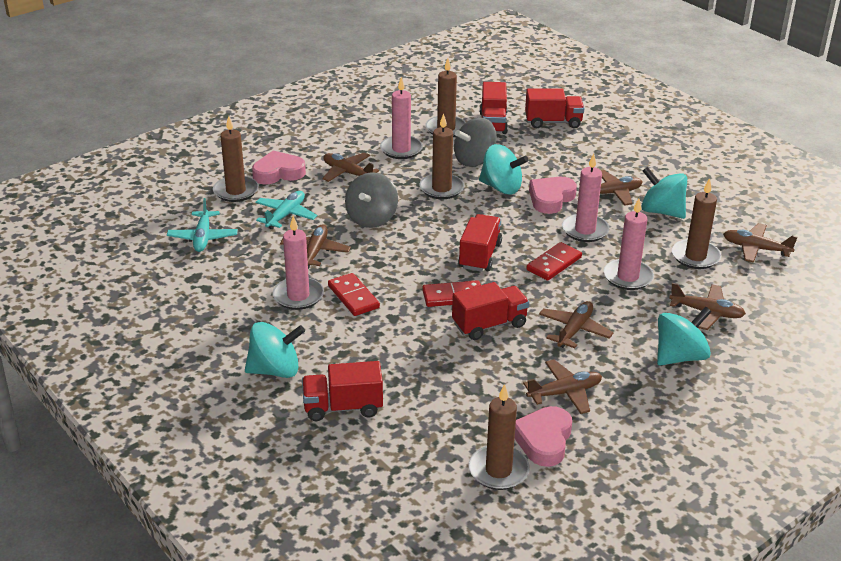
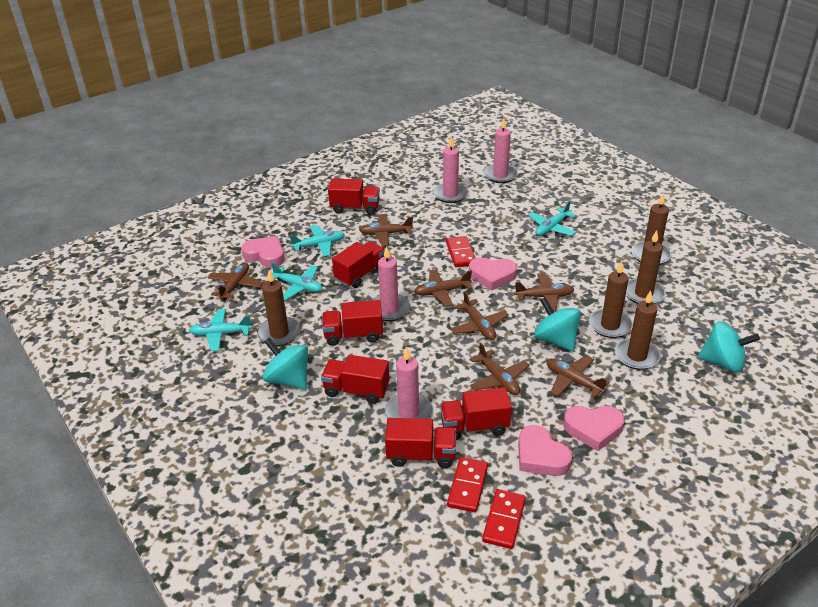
grey spinning top: 2 -> 0
pink heart: 3 -> 4
red truck: 5 -> 6
turquoise plane: 2 -> 4
turquoise spinning top: 4 -> 3

